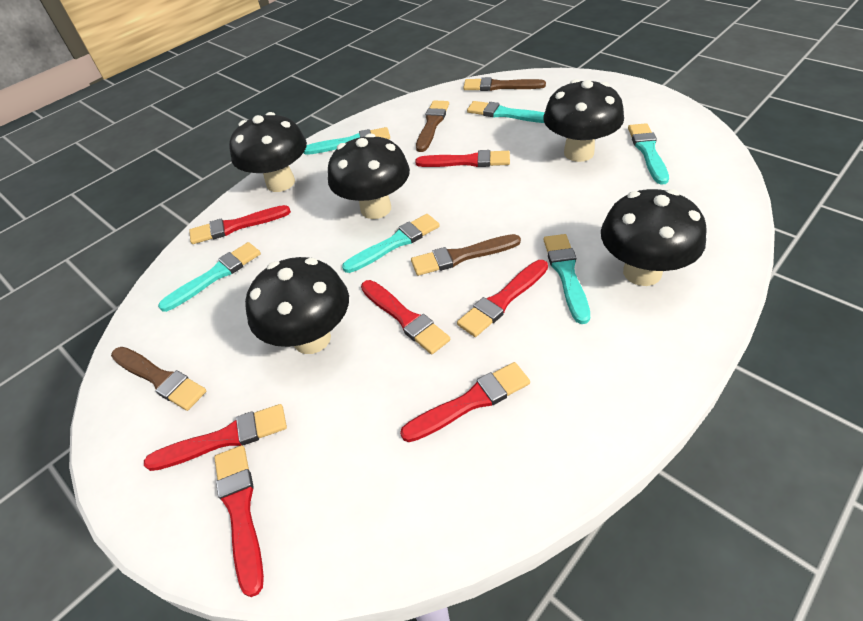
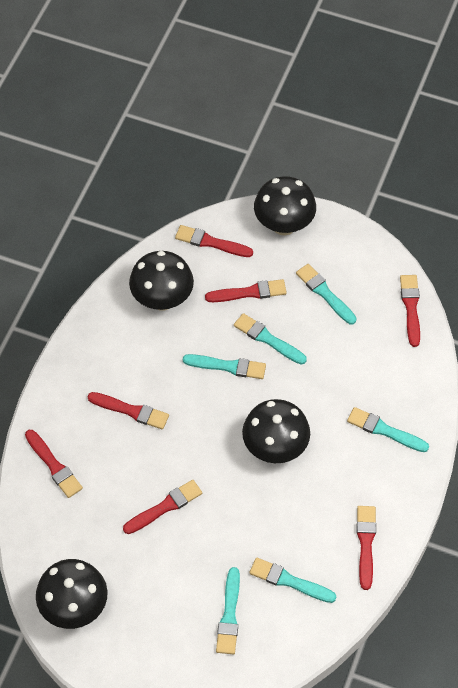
black mushroom: 5 -> 4
brown brush: 4 -> 0

